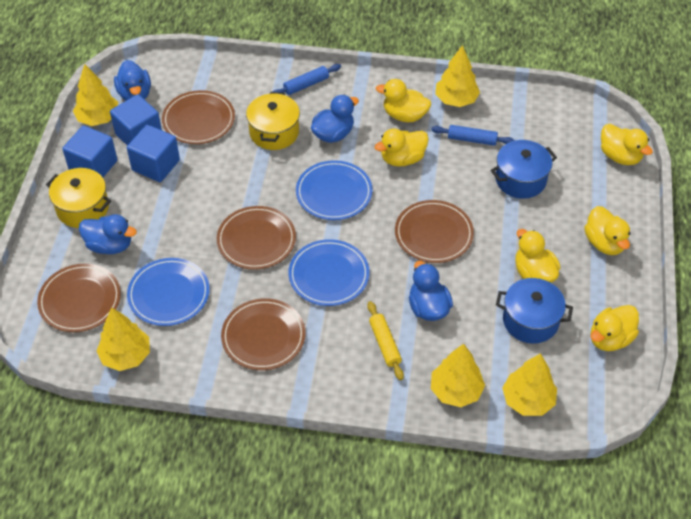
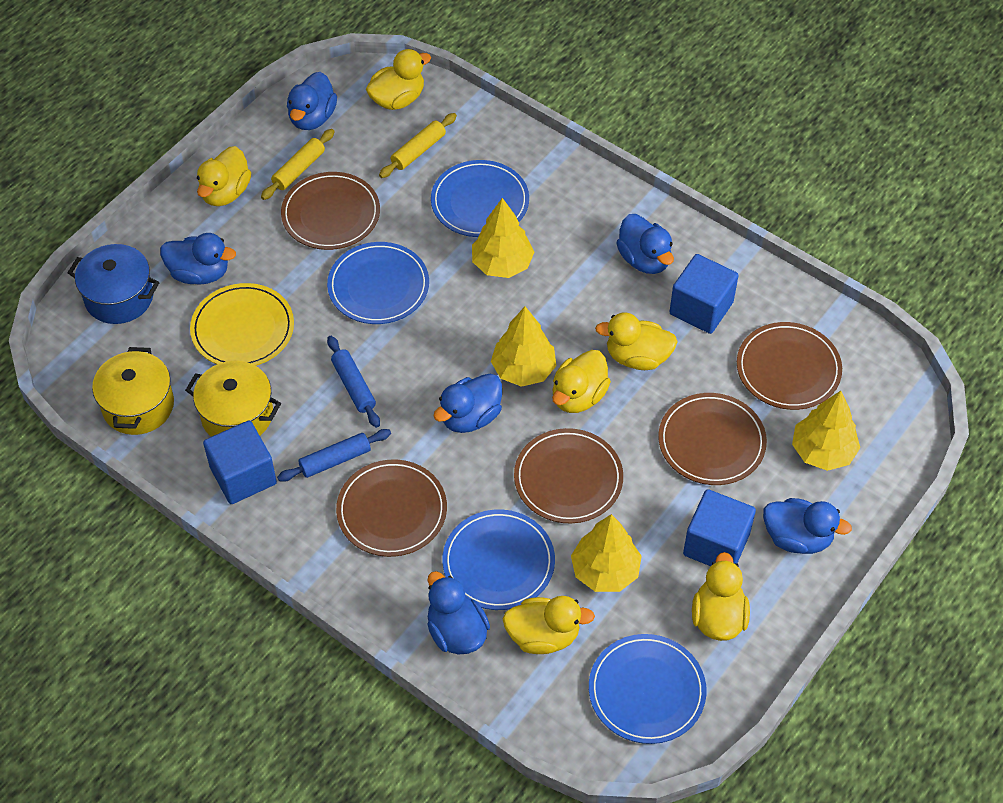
blue duck: 4 -> 6
blue plate: 3 -> 4
blue pot: 2 -> 1
yellow plate: 0 -> 1
yellow rolling pin: 1 -> 2
yellow tree: 5 -> 4

